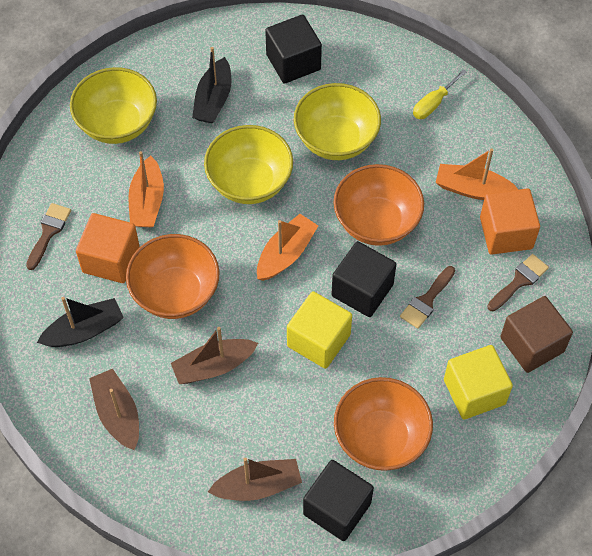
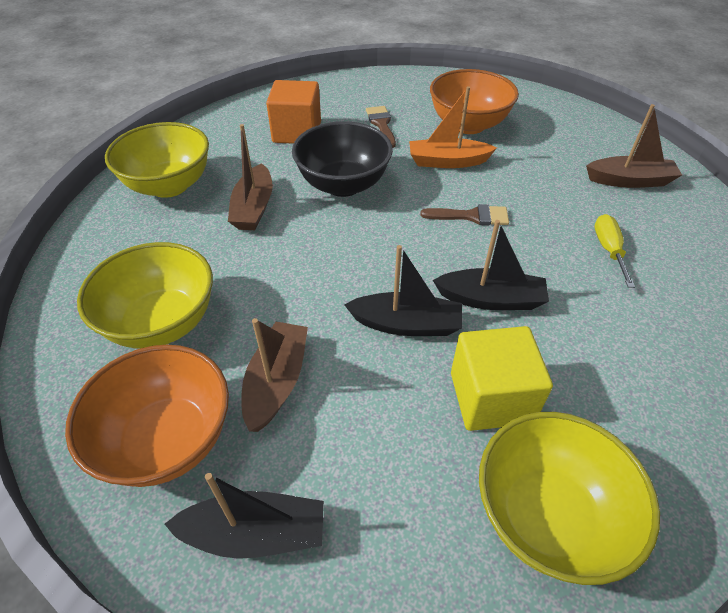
black boat: 2 -> 3
black bowl: 0 -> 1
black cube: 3 -> 0
brown brush: 3 -> 2
brown cube: 1 -> 0
orange boat: 3 -> 1
orange bowl: 3 -> 2
orange cube: 2 -> 1
yellow cube: 2 -> 1

